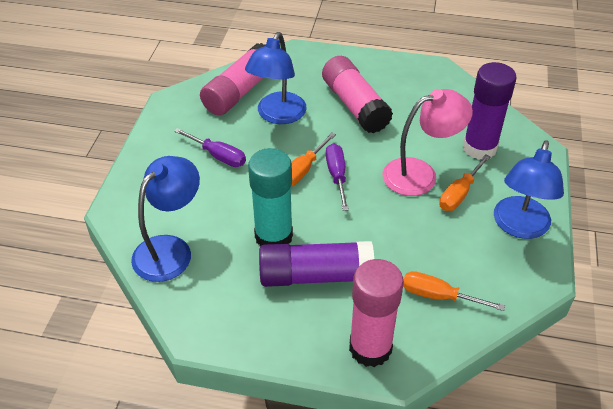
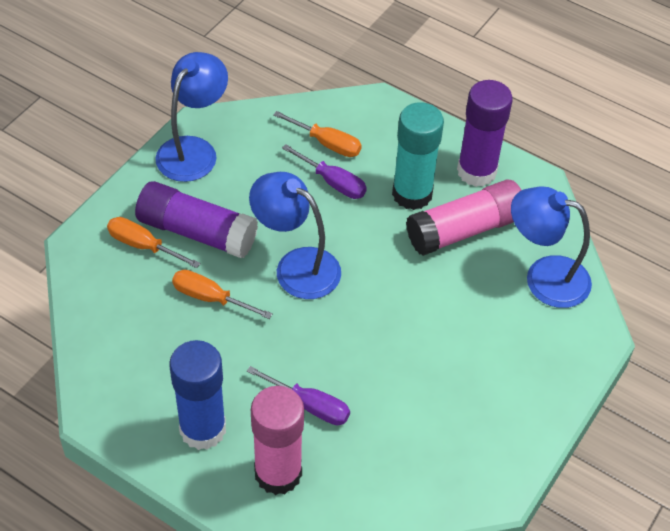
blue glue stick: 0 -> 1
pink glue stick: 3 -> 2
pink lamp: 1 -> 0

